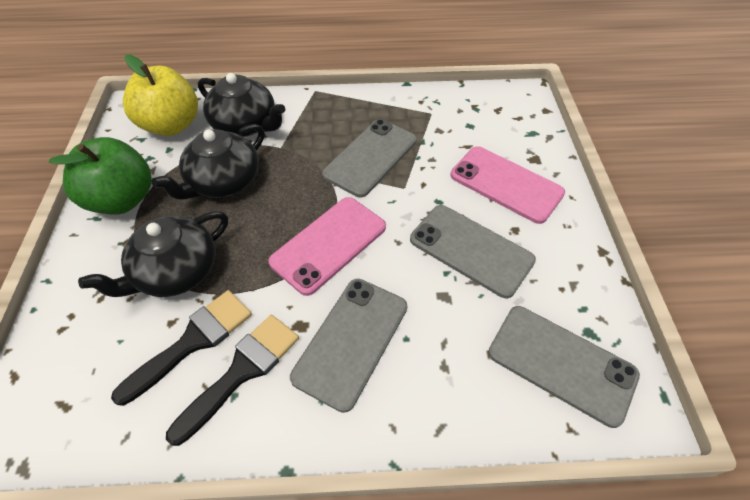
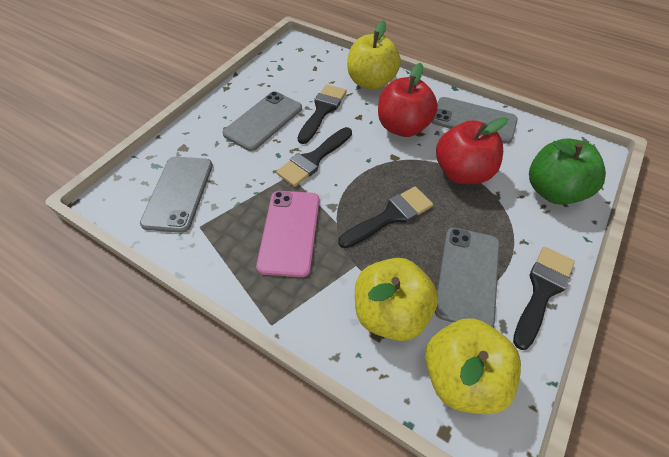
black brush: 2 -> 4
black teapot: 3 -> 0
pink phone: 2 -> 1
red apple: 0 -> 2
yellow apple: 1 -> 3

